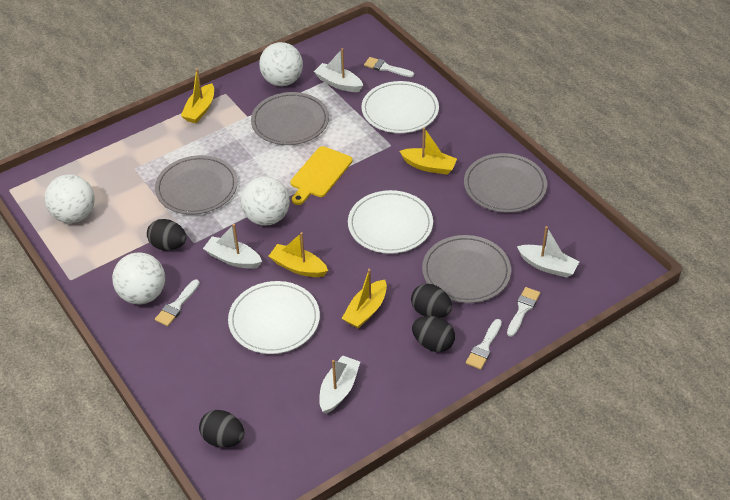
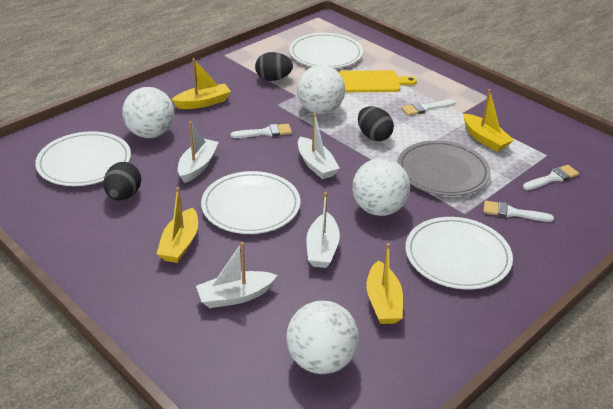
black egg: 4 -> 3
grey plate: 4 -> 1
white plate: 3 -> 4

